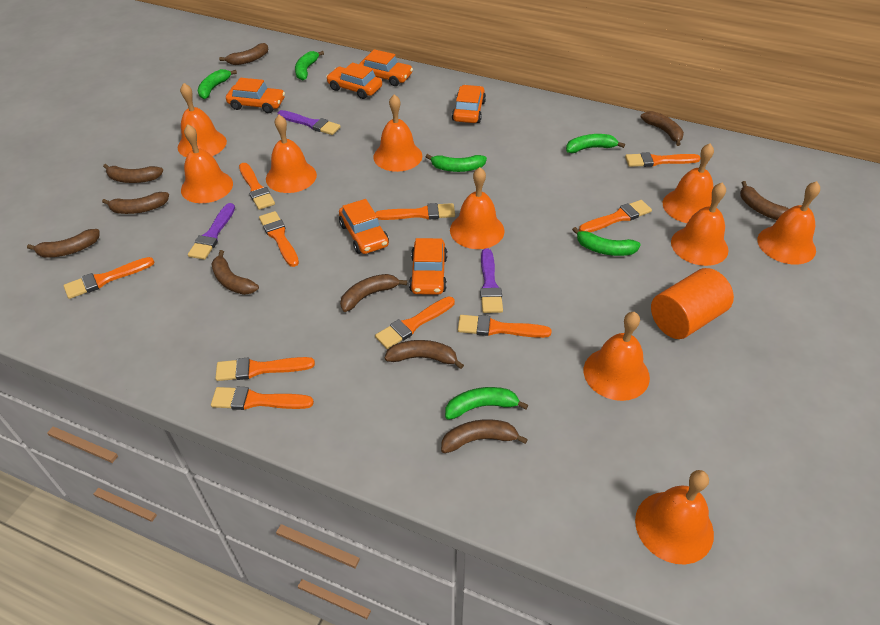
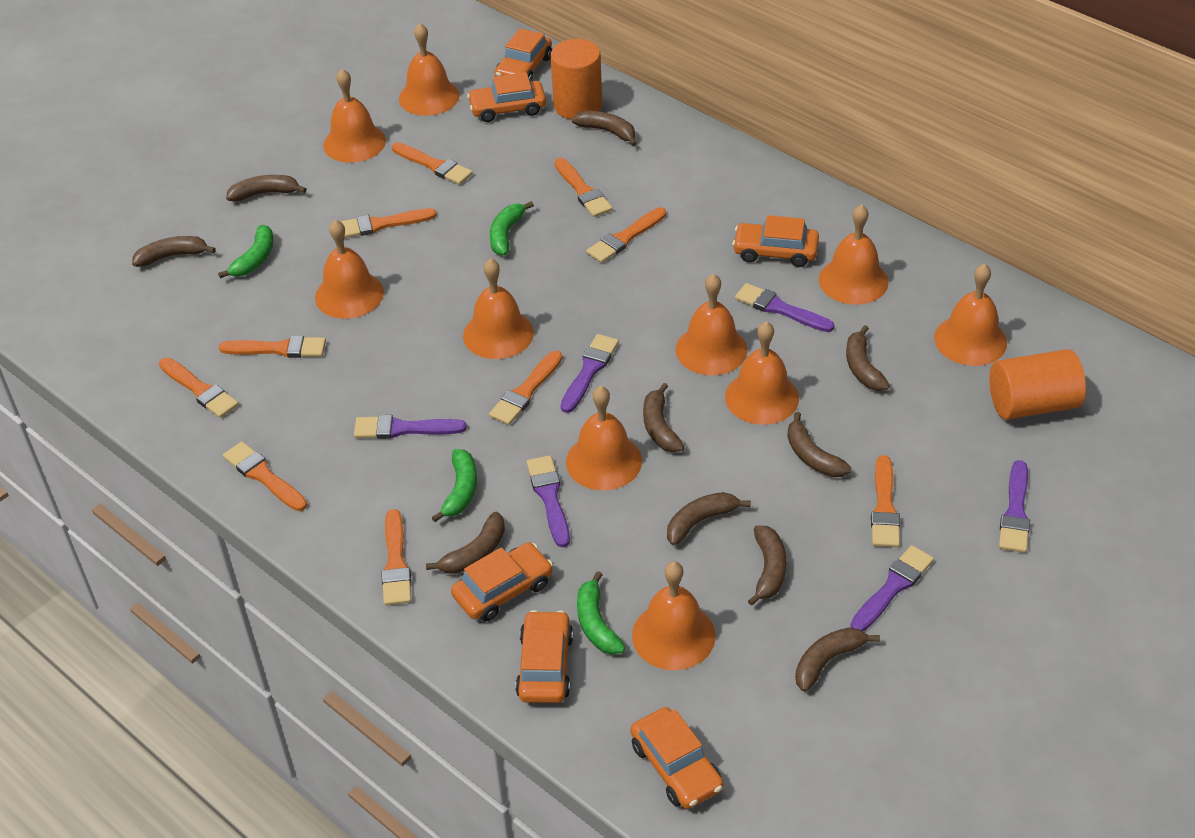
green banana: 6 -> 4
orange cylinder: 1 -> 2
purple brush: 3 -> 6

